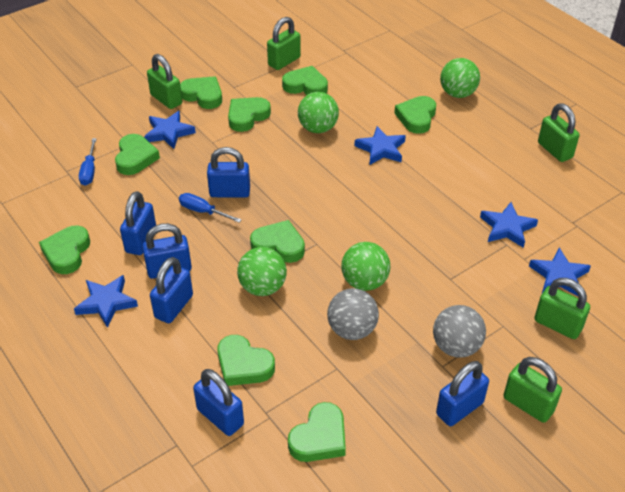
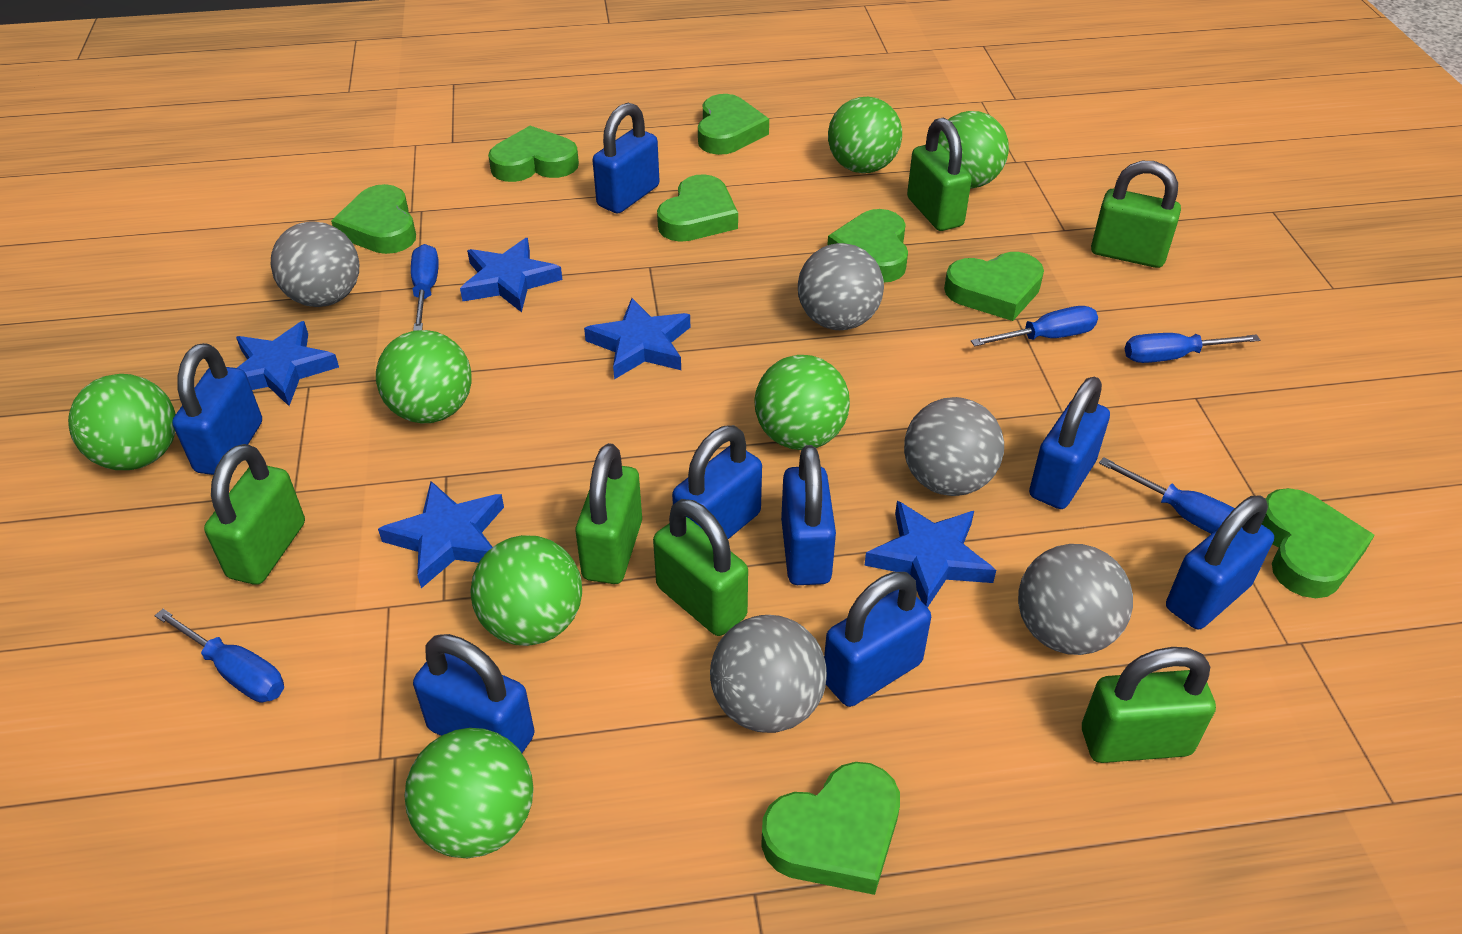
blue padlock: 6 -> 8
blue screwdriver: 2 -> 5
green ball: 4 -> 7
green heart: 9 -> 8
green padlock: 5 -> 6
grey ball: 2 -> 5

